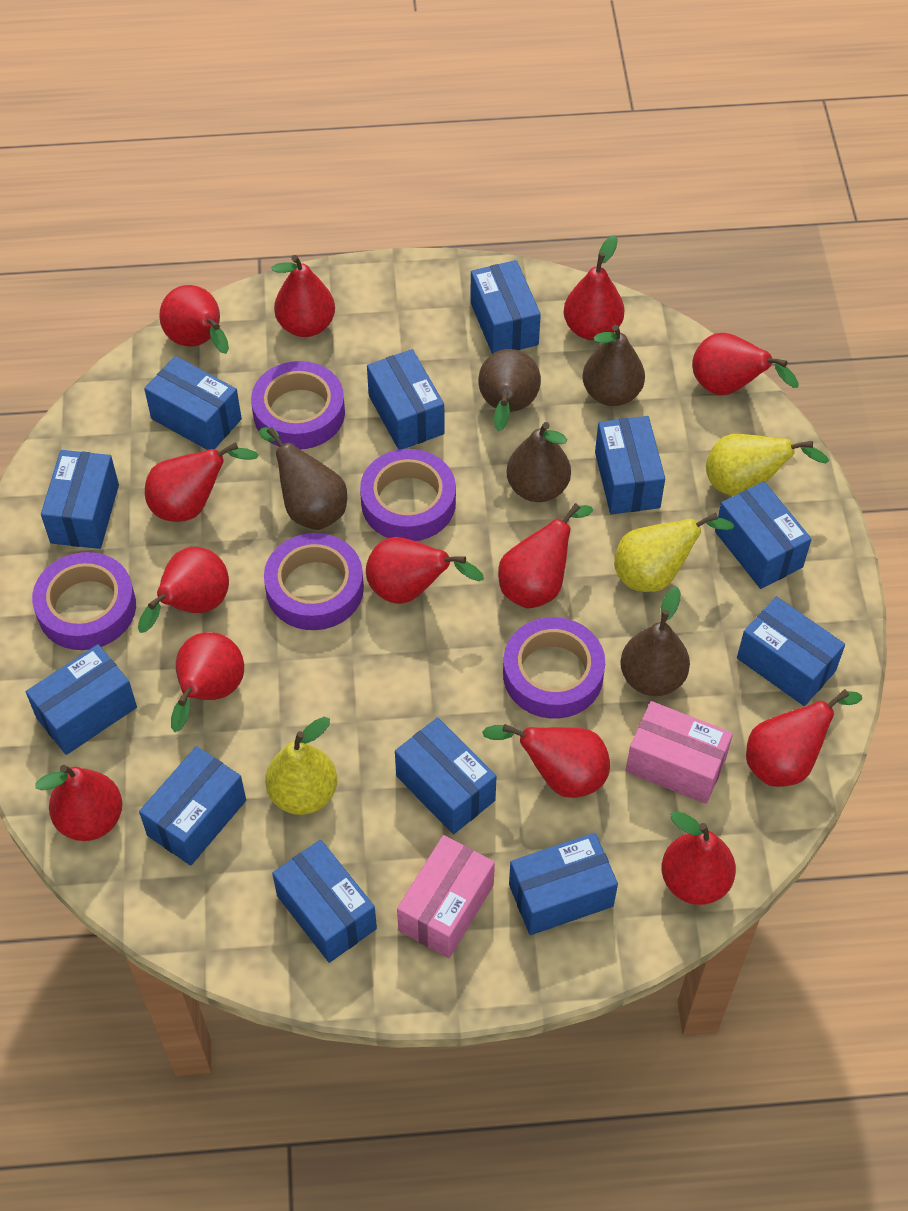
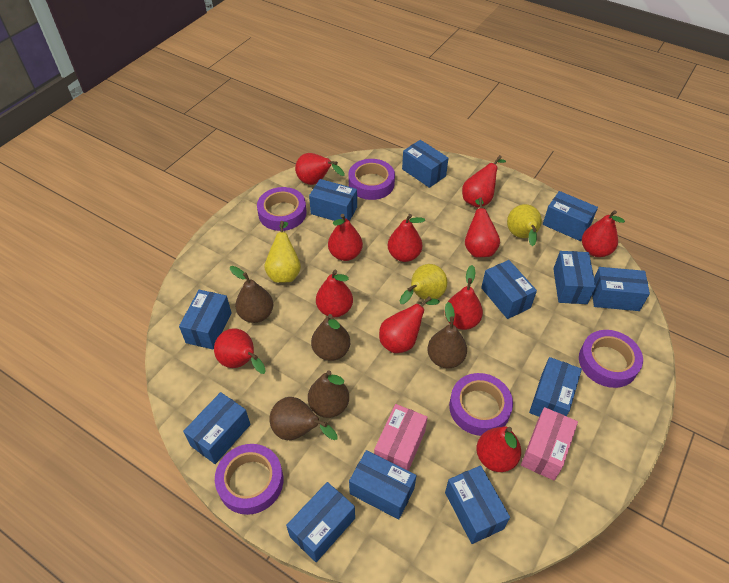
red pear: 13 -> 11

